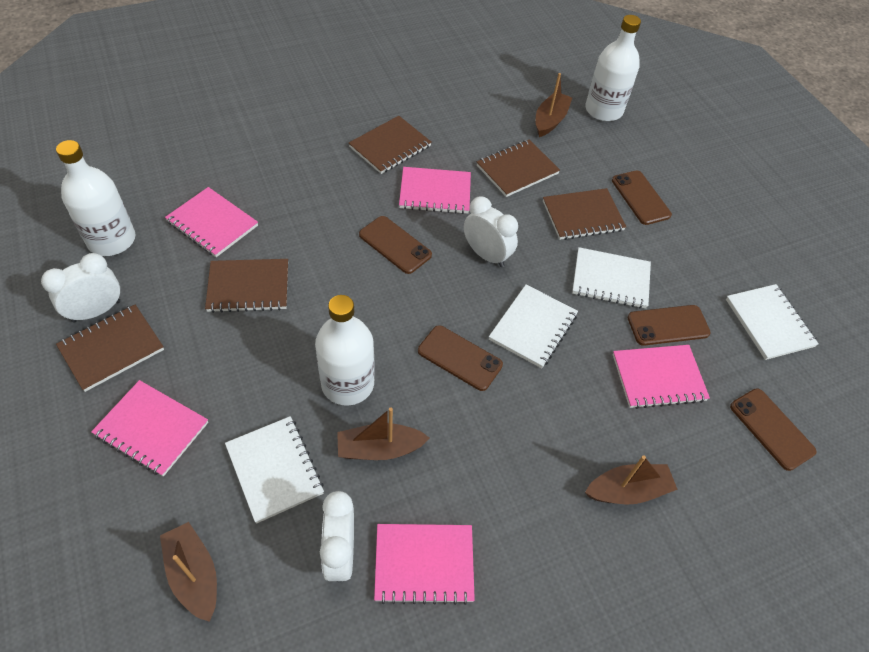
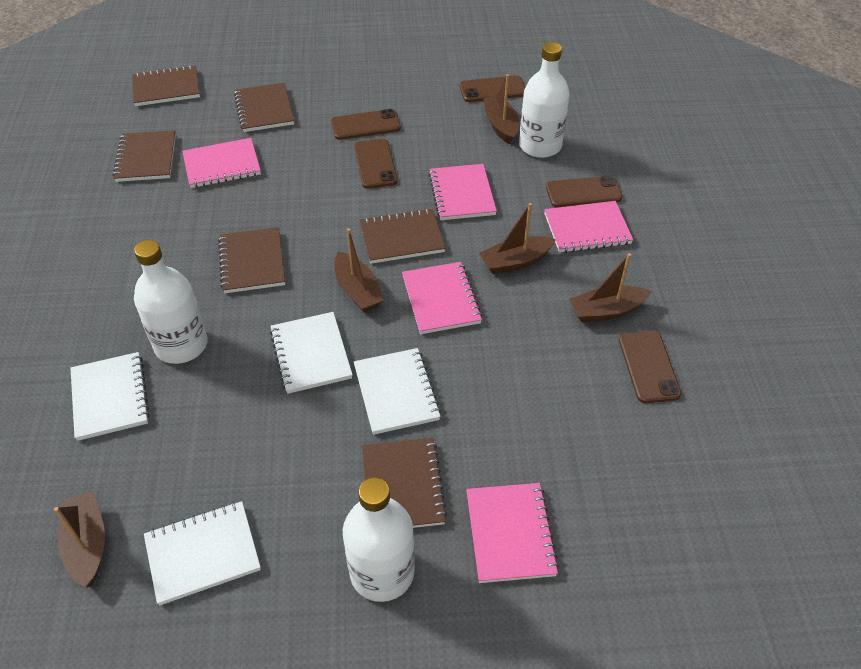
brown boat: 4 -> 5
brown notebook: 5 -> 6
white clock: 3 -> 0

